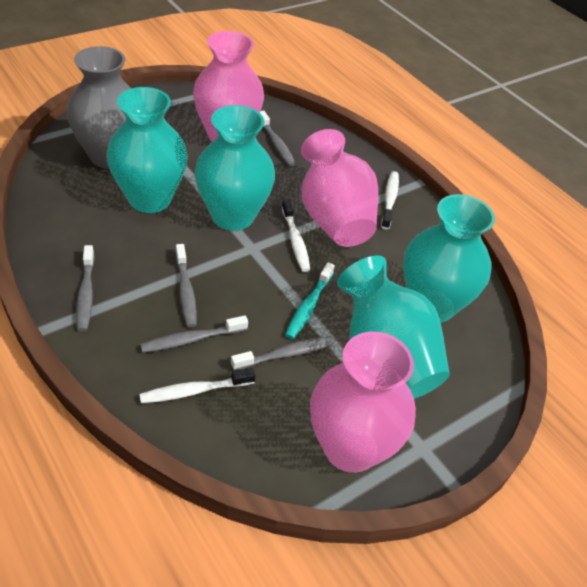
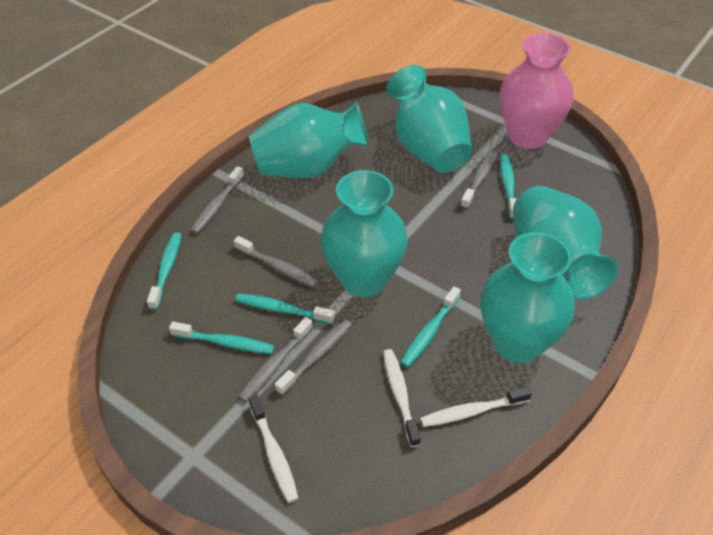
grey vase: 1 -> 0
pink vase: 3 -> 1
turquoise toothbrush: 1 -> 5
turquoise vase: 4 -> 5

